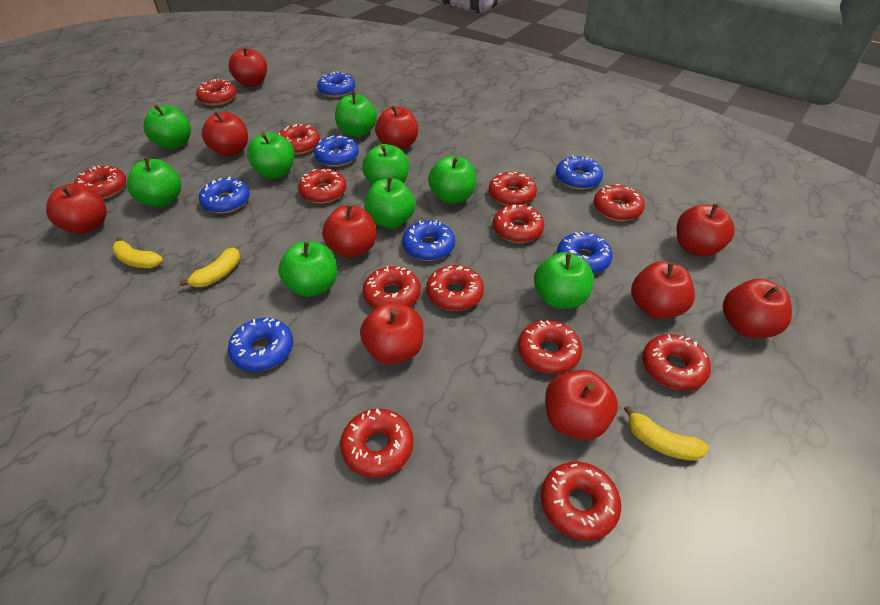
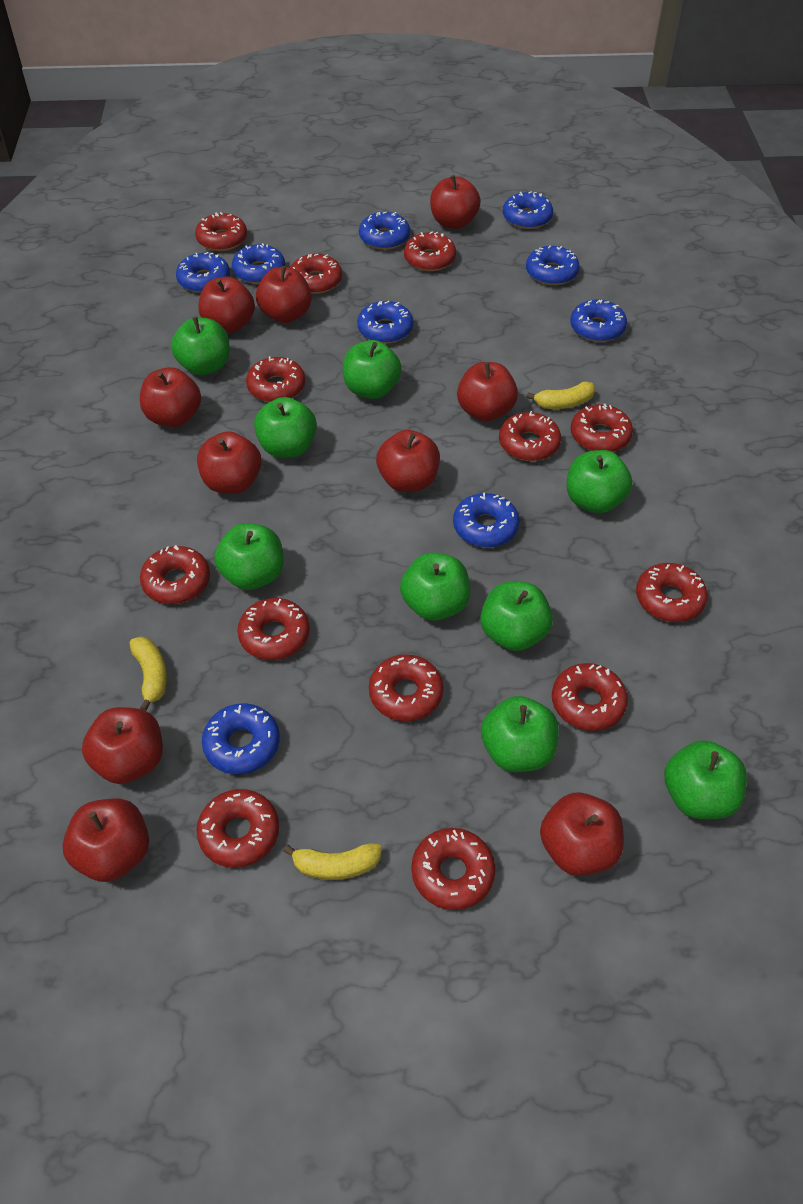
blue donut: 7 -> 9

